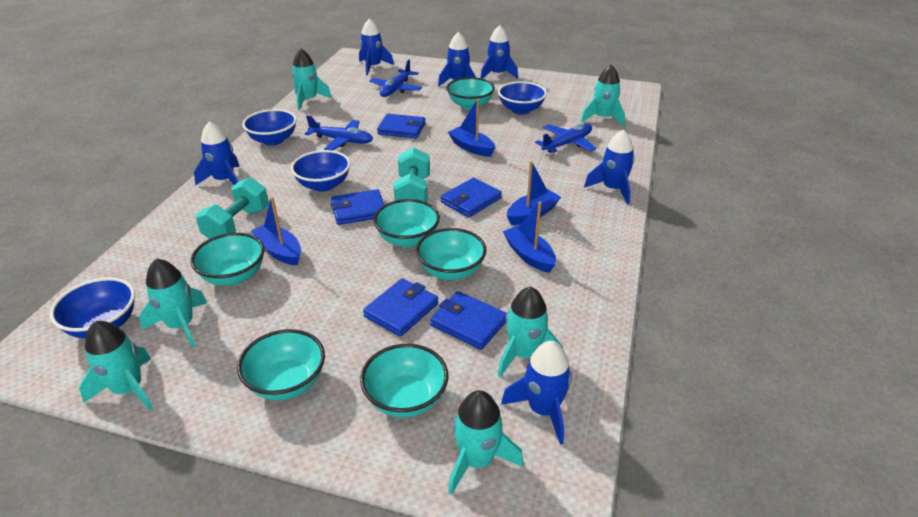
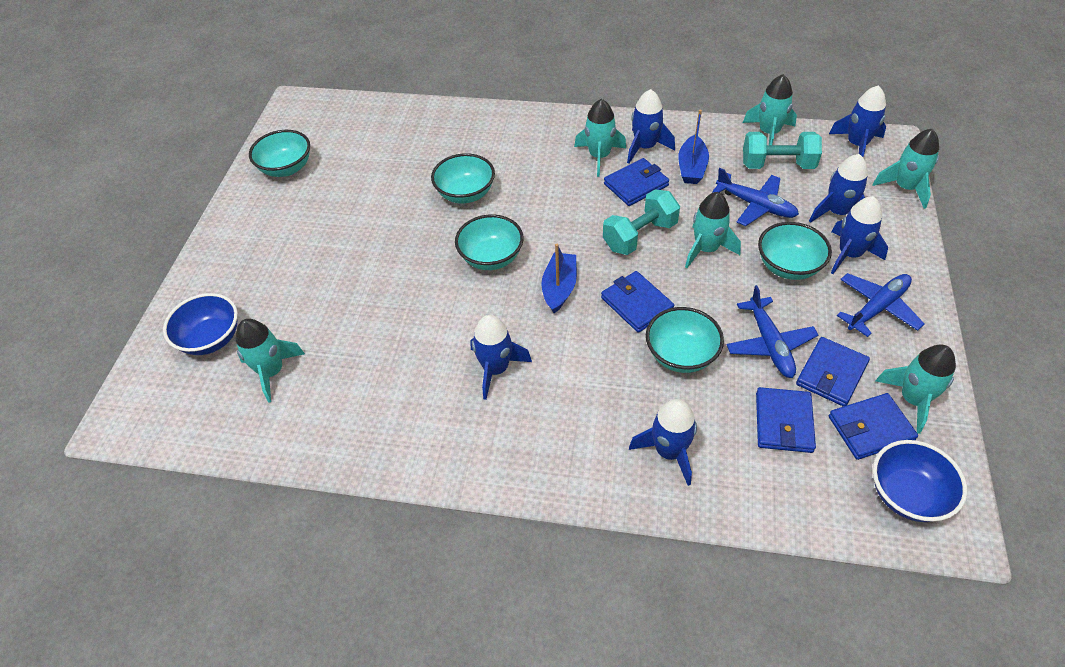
blue boat: 4 -> 2
blue bowl: 4 -> 2
turquoise bowl: 6 -> 5

